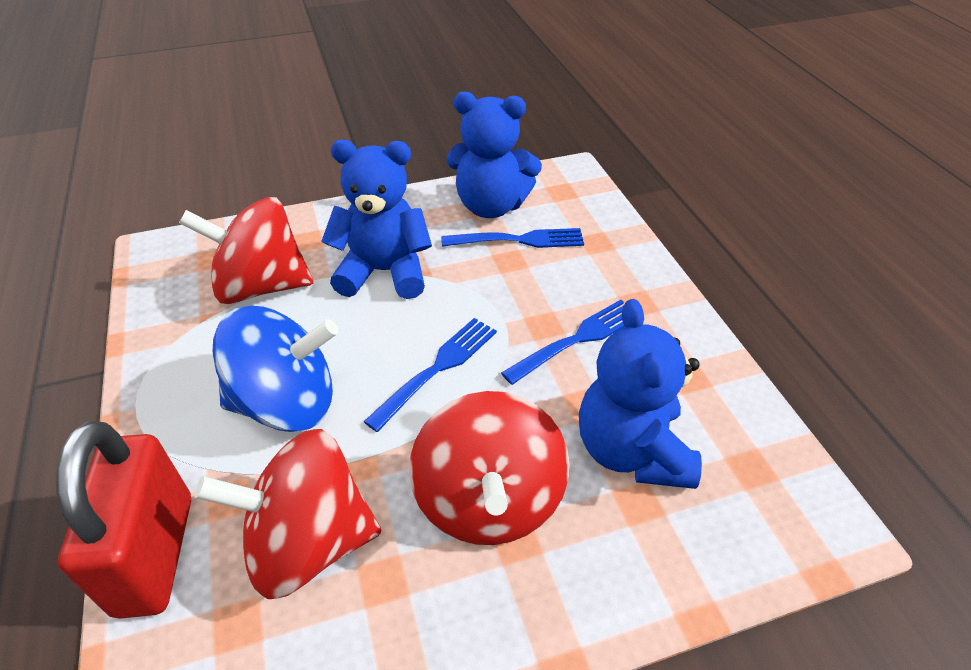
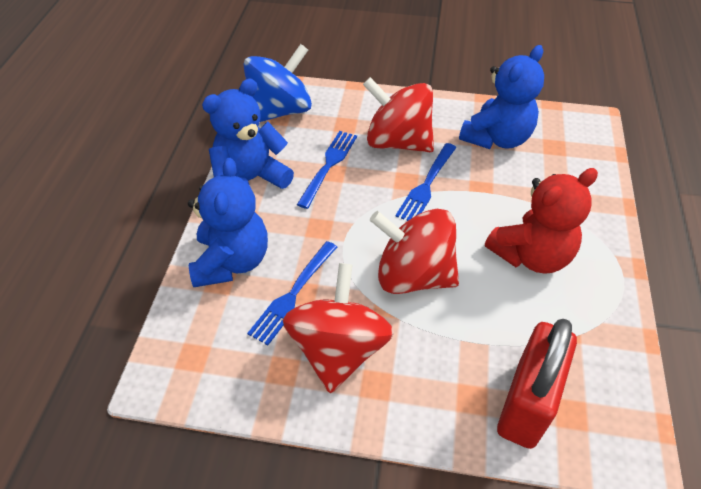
red teddy bear: 0 -> 1

